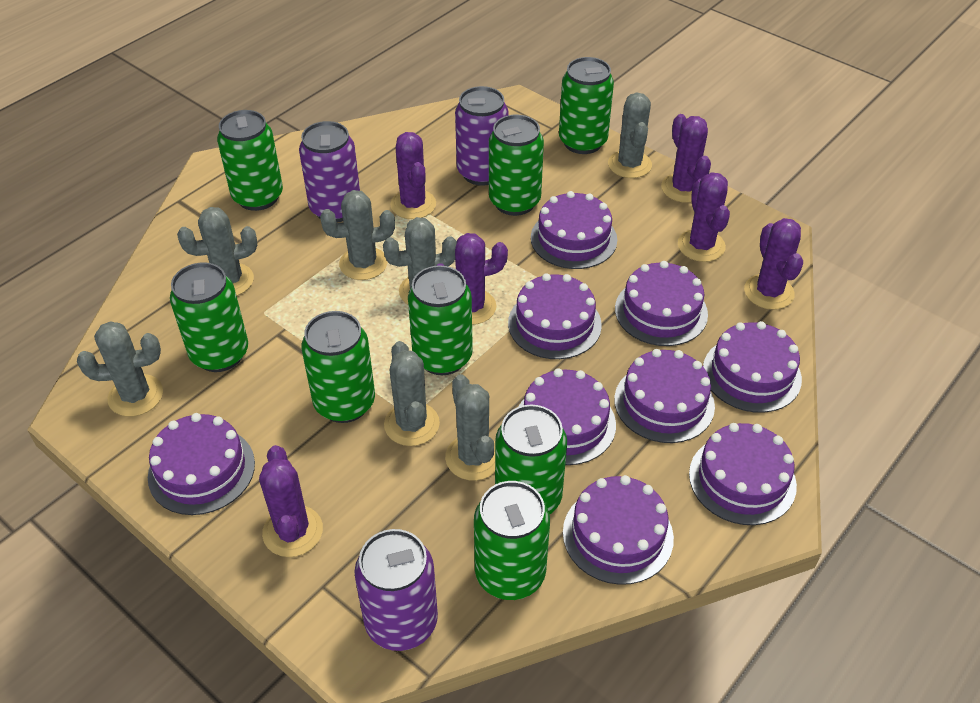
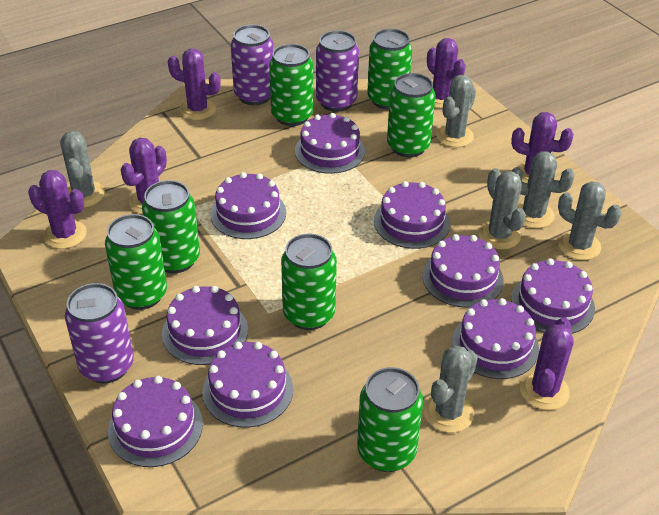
green can: 8 -> 7
grey cactus: 7 -> 6

